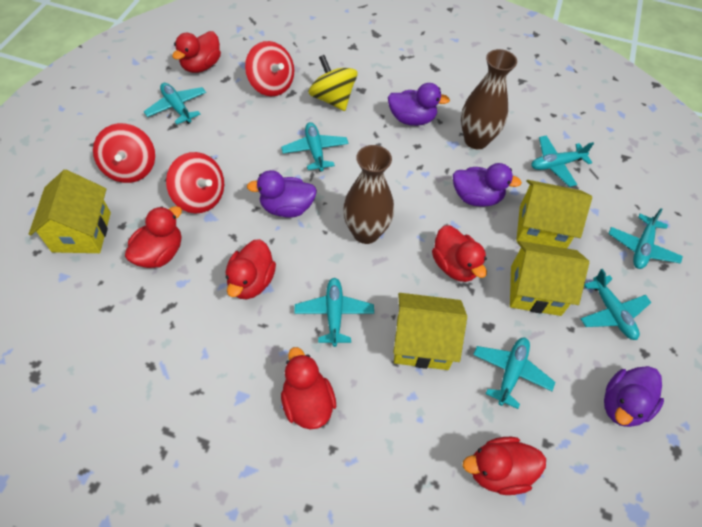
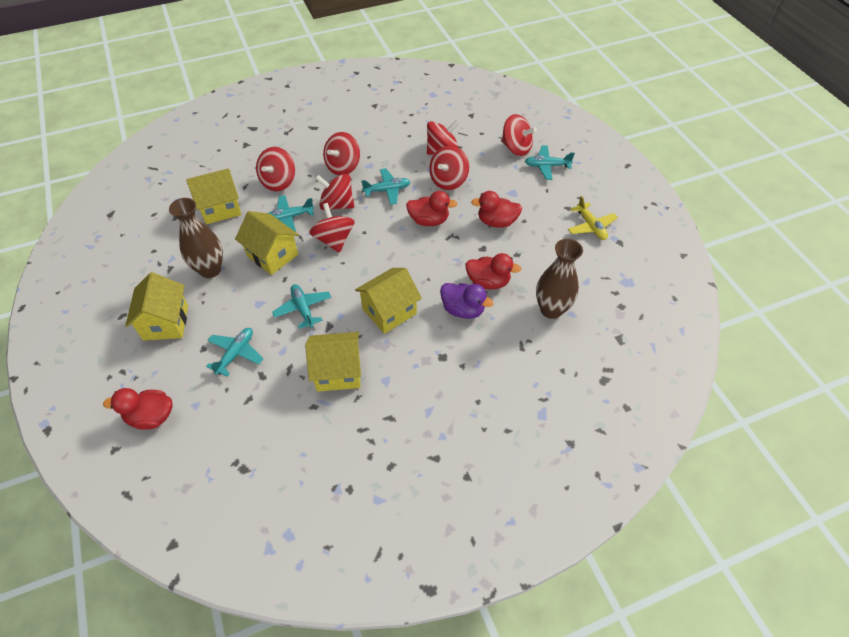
purple duck: 4 -> 1
red duck: 6 -> 4
red spinning top: 3 -> 7
turquoise plane: 7 -> 5
yellow house: 4 -> 5
yellow plane: 0 -> 1
yellow spinning top: 1 -> 0

